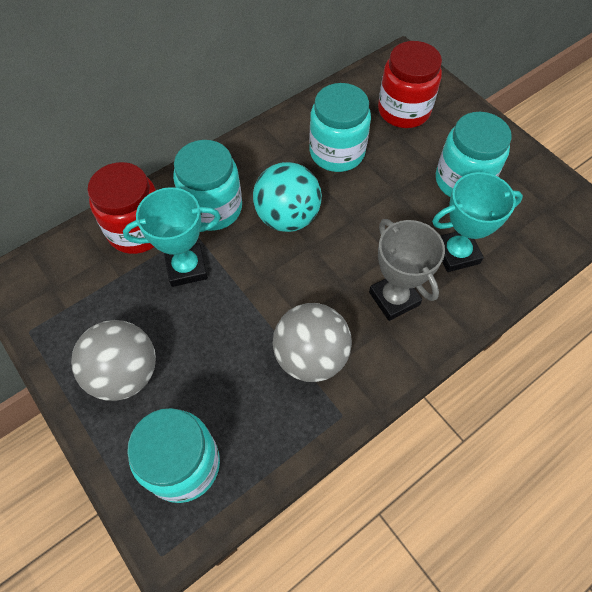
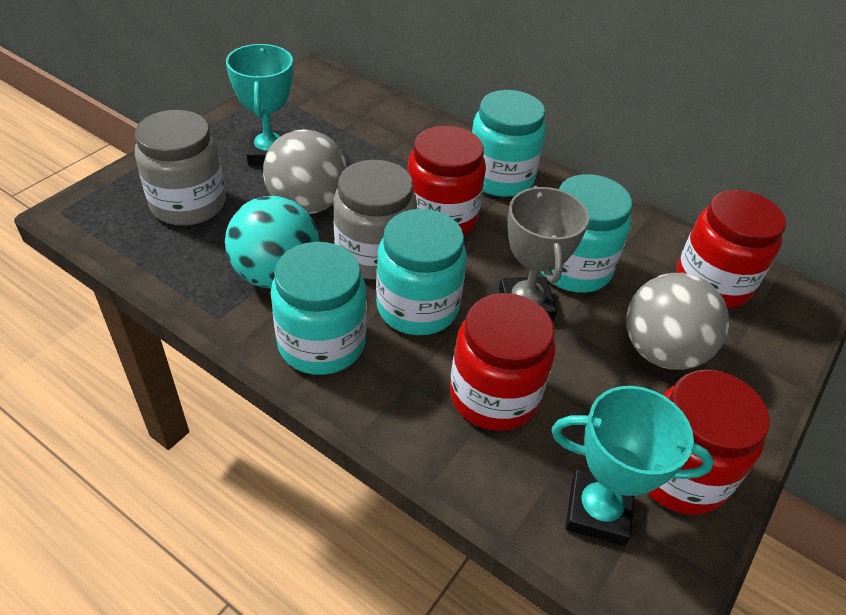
grey jar: 0 -> 2
red jar: 2 -> 4

